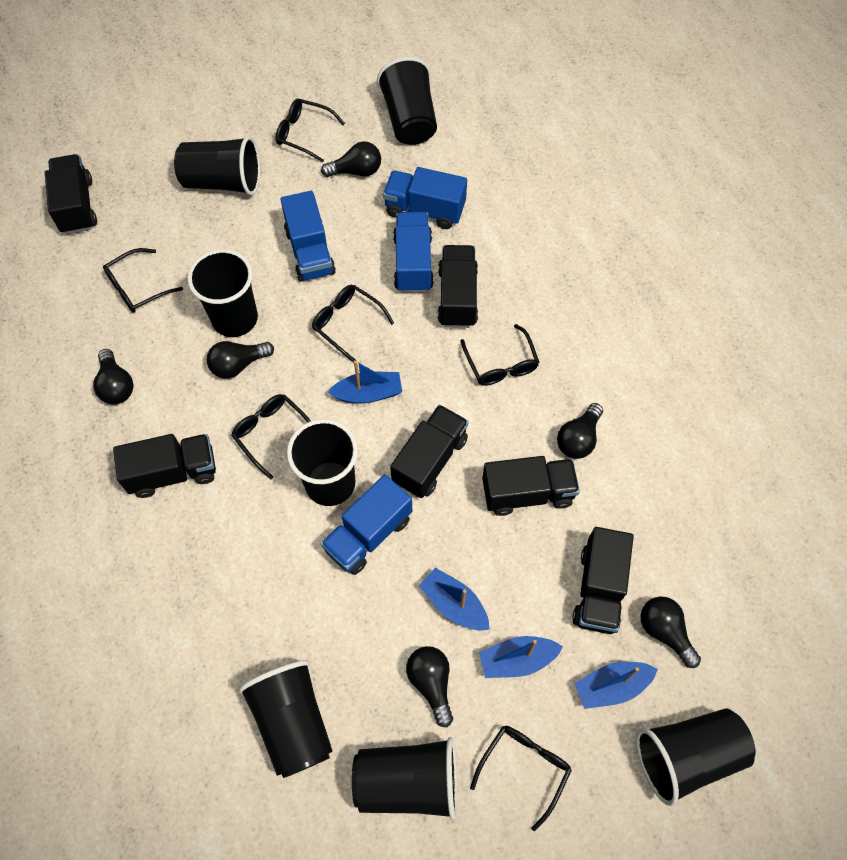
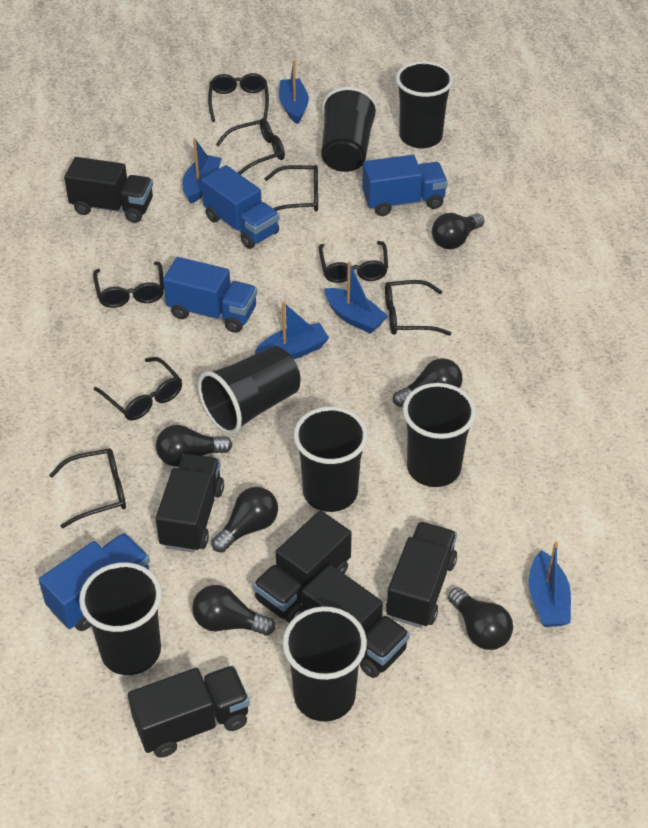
black glasses: 6 -> 8
blue boat: 4 -> 5

